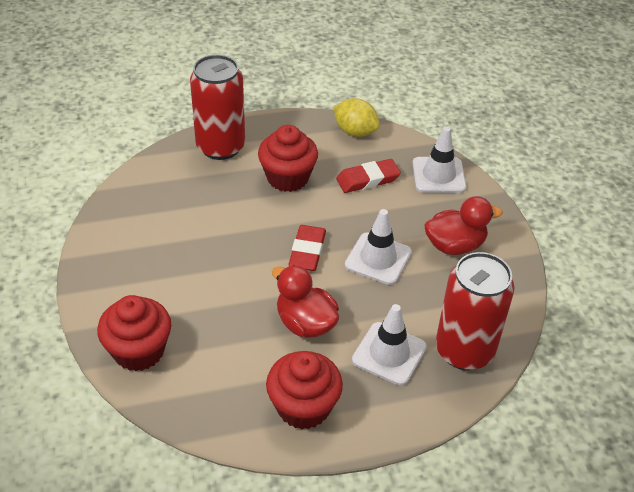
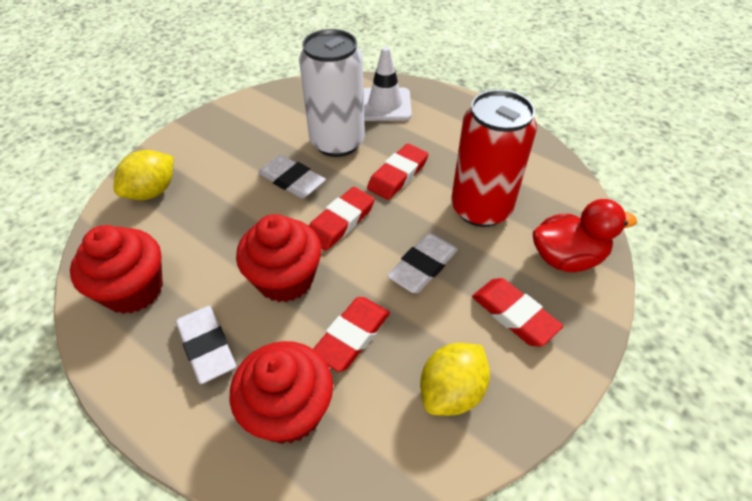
red can: 2 -> 1
red duck: 2 -> 1
red eraser: 2 -> 4
white can: 0 -> 1
white eraser: 0 -> 3
white traffic cone: 3 -> 1
yellow lemon: 1 -> 2

